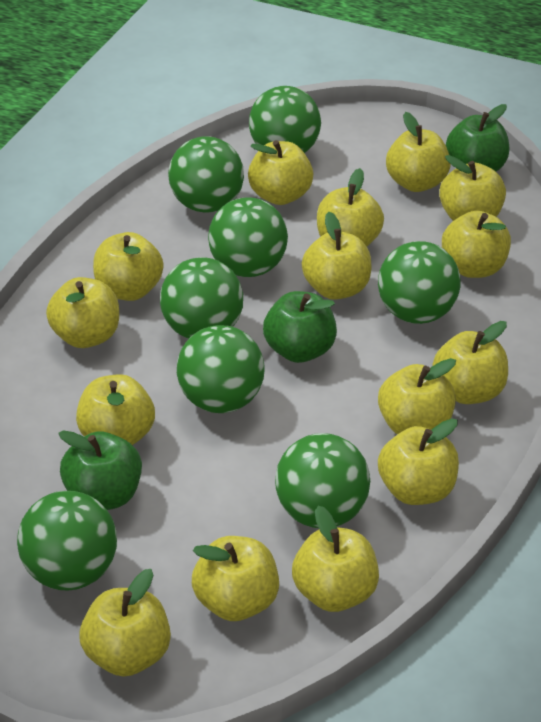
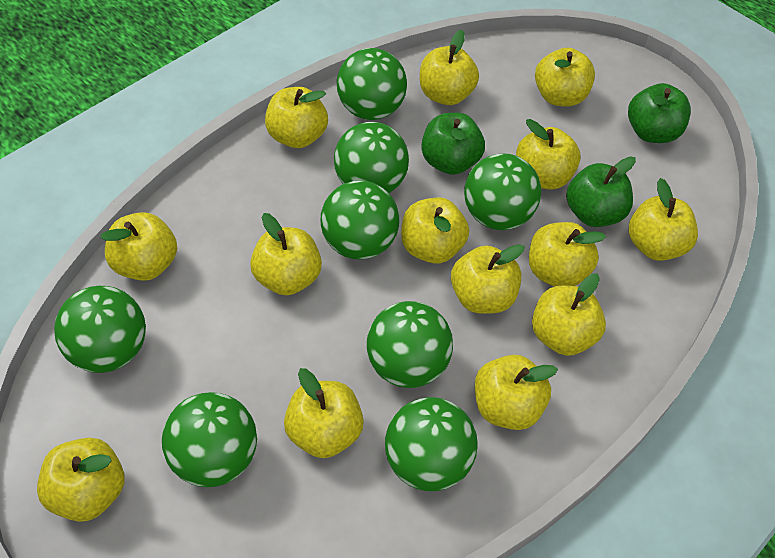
yellow apple: 15 -> 14

